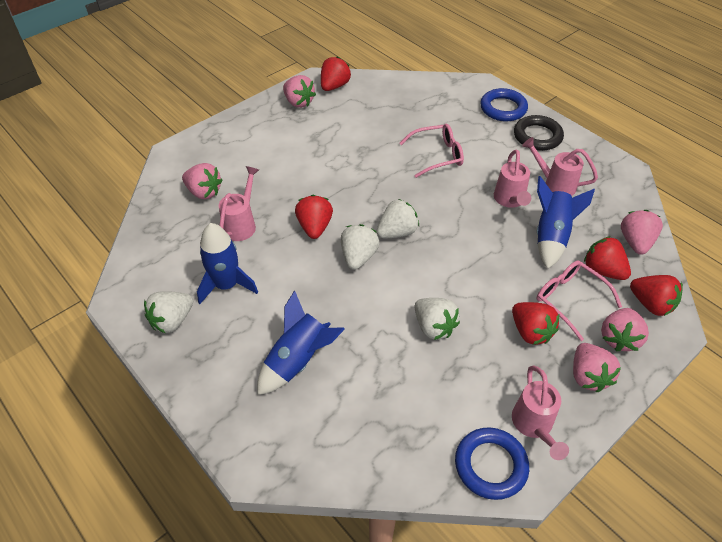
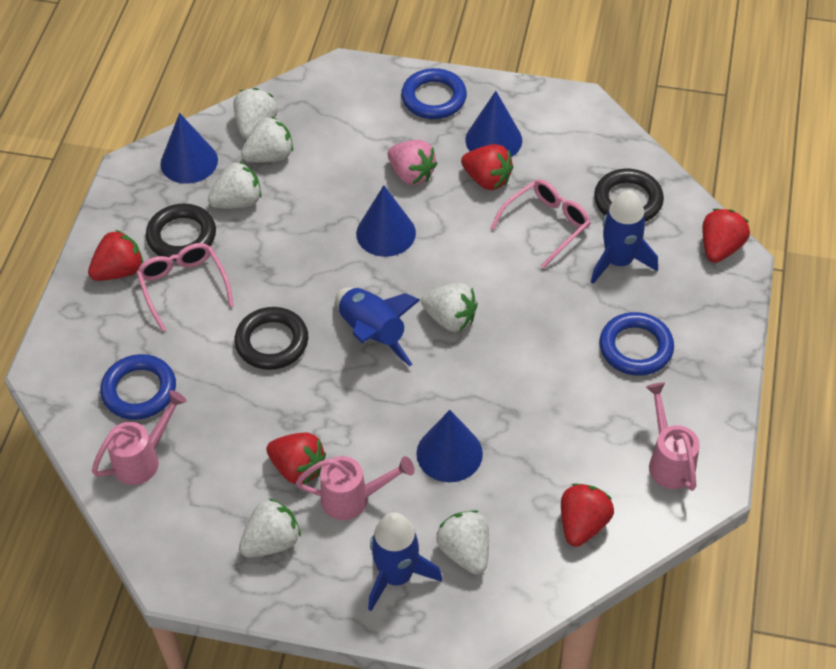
black ring: 1 -> 3
blue cone: 0 -> 4
blue ring: 2 -> 3
pink strawberry: 5 -> 1
pink watering can: 4 -> 3
white strawberry: 4 -> 6

